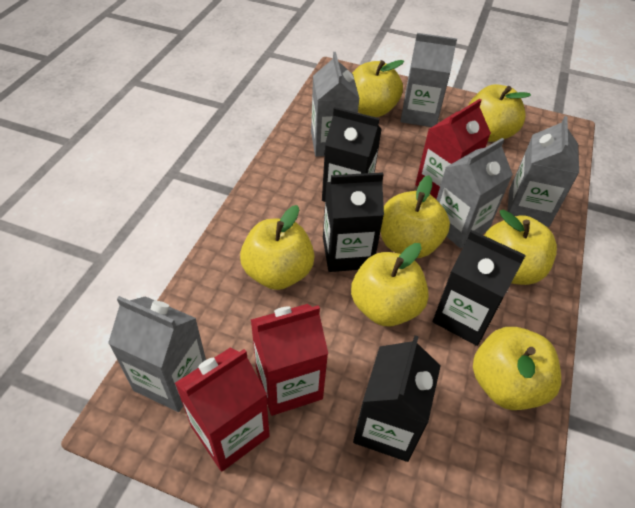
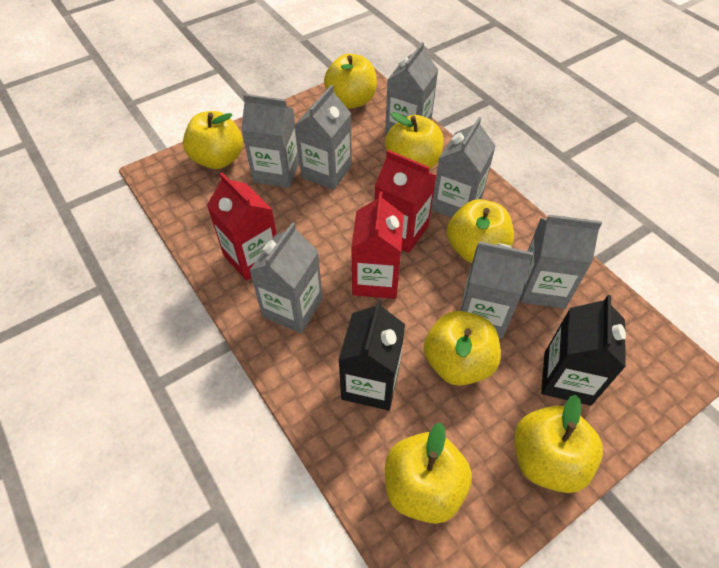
black carton: 4 -> 2
grey carton: 5 -> 7

